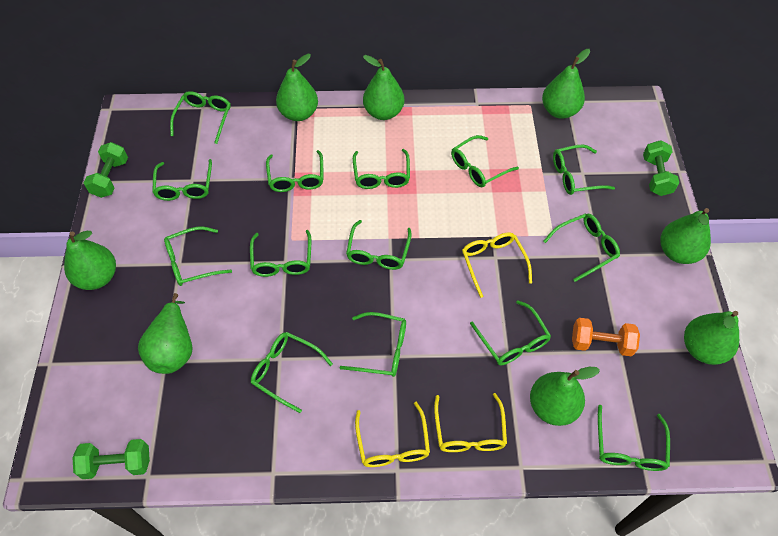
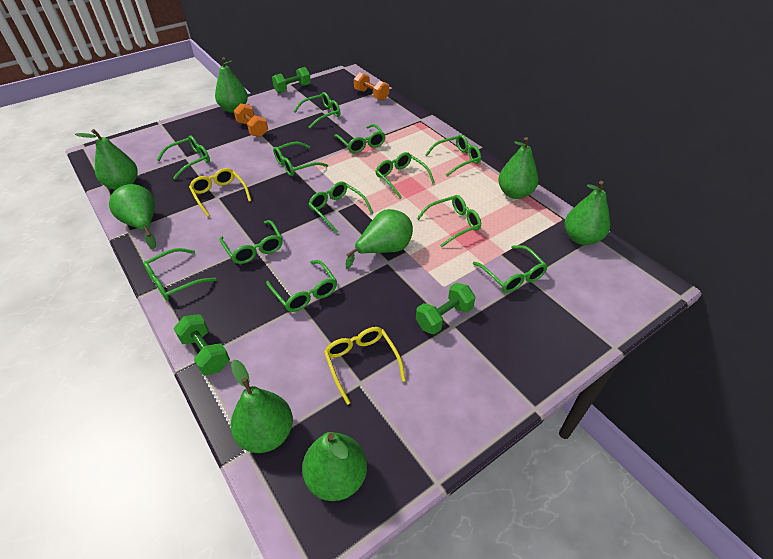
green glasses: 14 -> 12
orange dumbbell: 1 -> 2
yellow glasses: 3 -> 2

